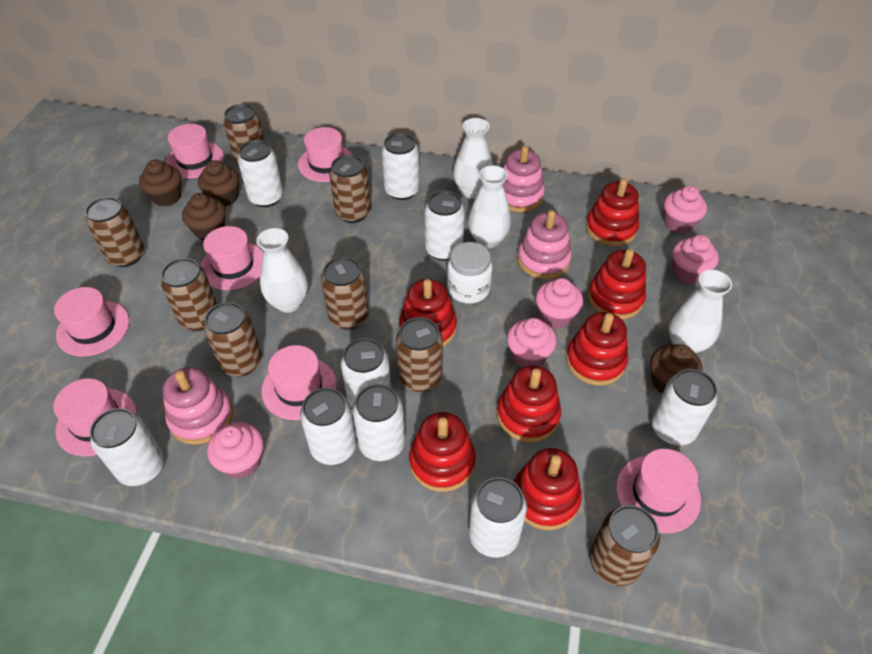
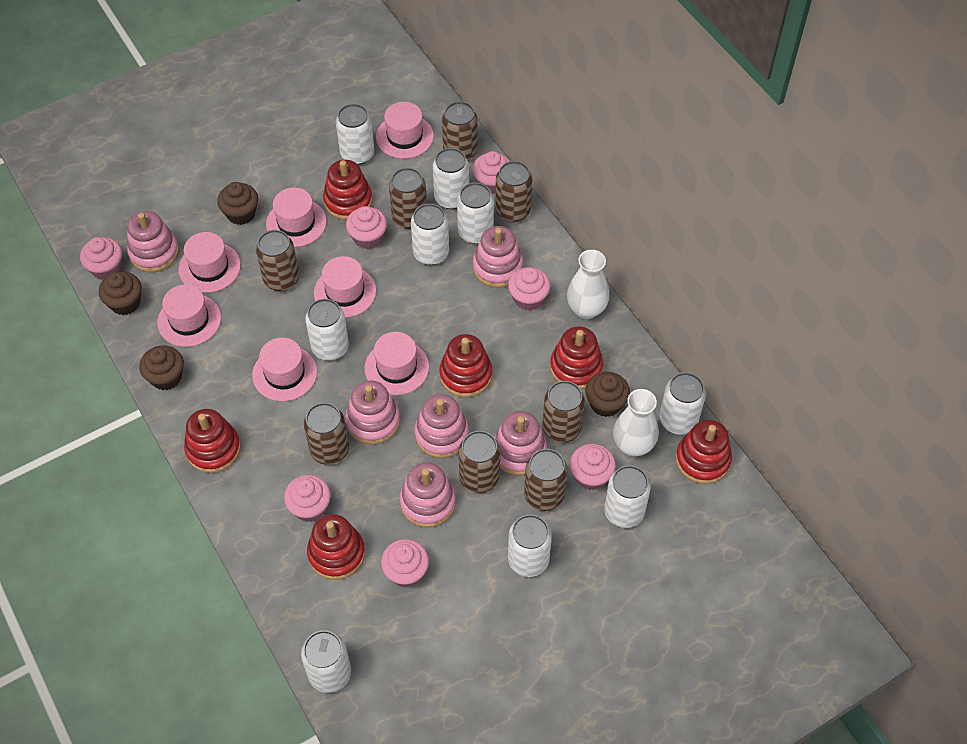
pink cupcake: 5 -> 7
pink stacking toy: 3 -> 6
red stacking toy: 7 -> 6
white jar: 1 -> 0
white vase: 4 -> 2

